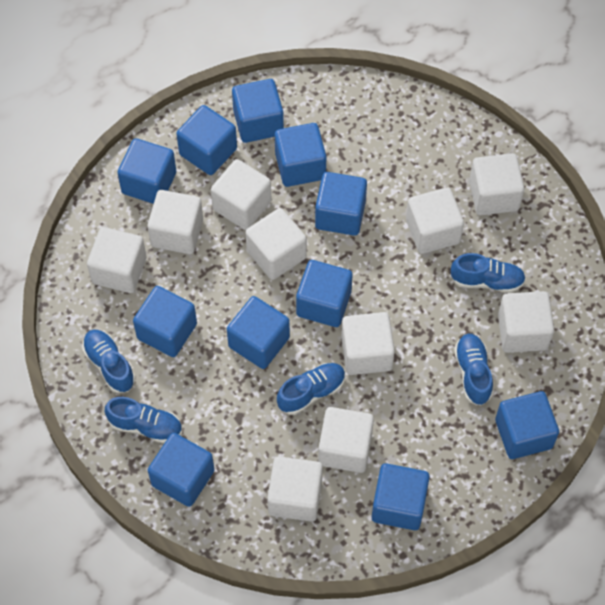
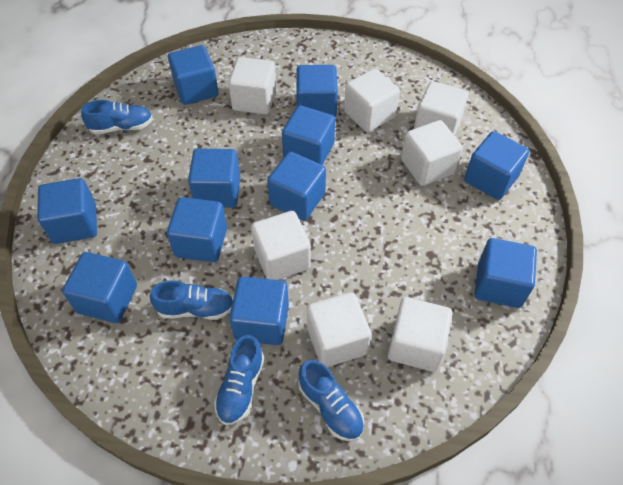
blue shoe: 5 -> 4
white cube: 10 -> 7

